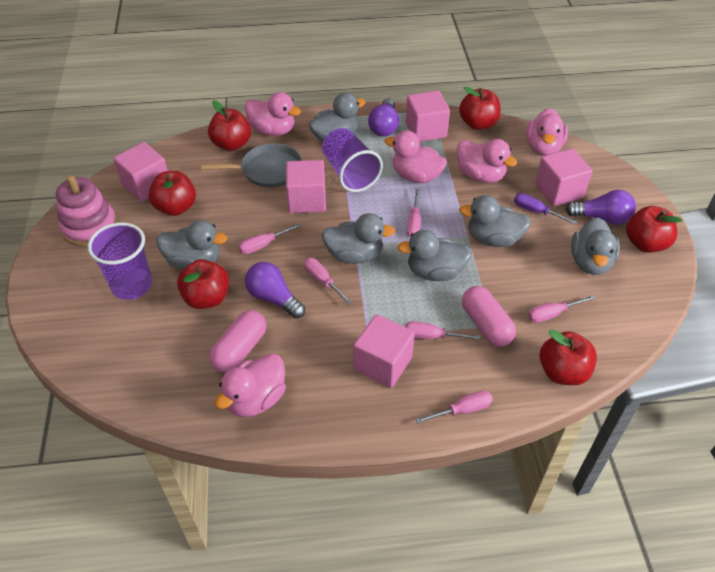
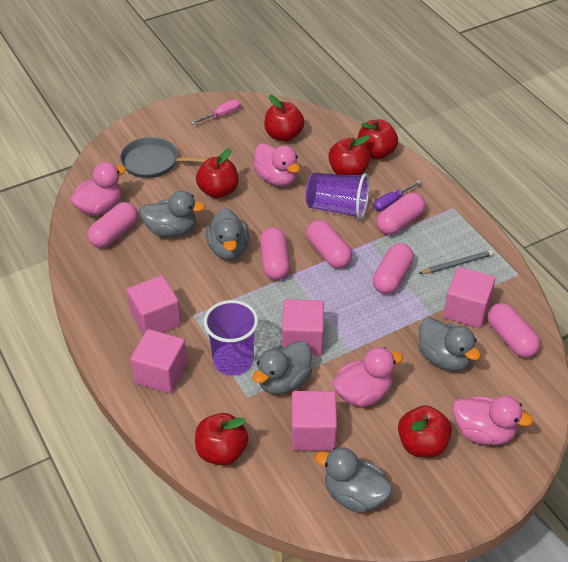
grey duck: 6 -> 5
grey pencil: 0 -> 1
pink capsule: 2 -> 6
pink duck: 5 -> 4
pink screwdriver: 6 -> 1
pink stacking toy: 1 -> 0
purple light bulb: 3 -> 0

